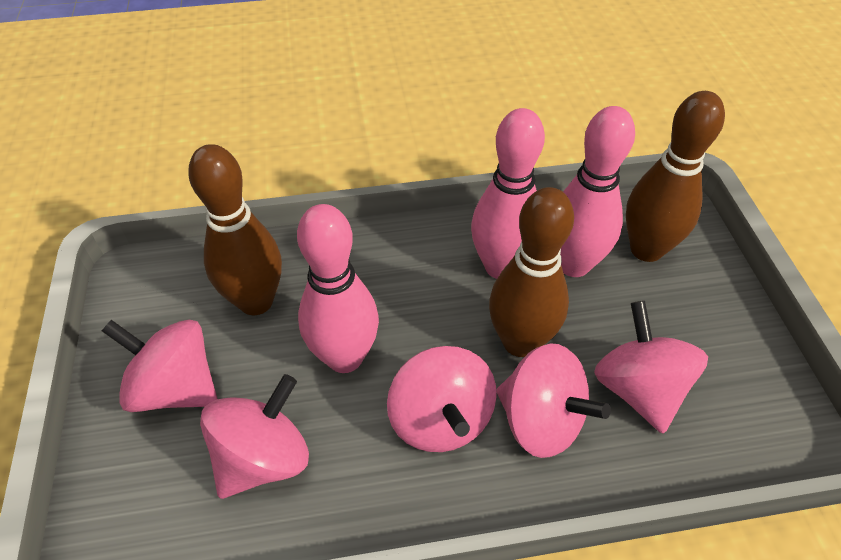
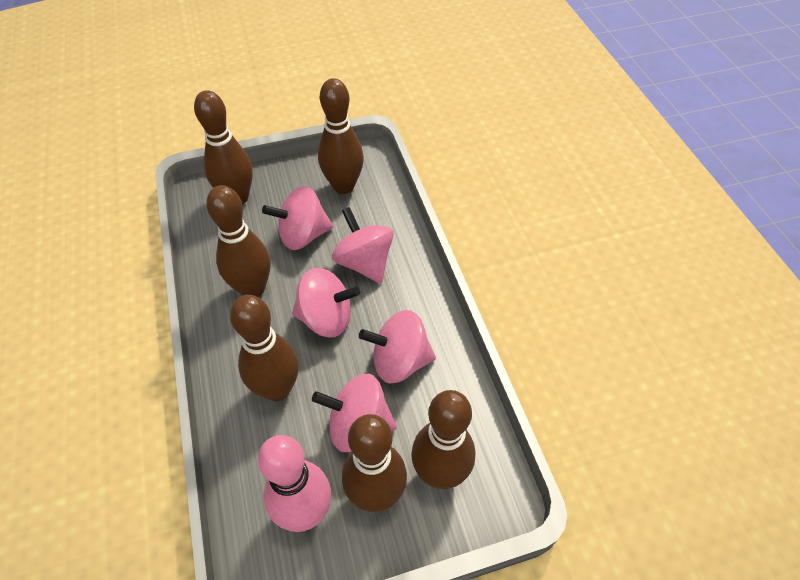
brown bowling pin: 3 -> 6
pink bowling pin: 3 -> 1

